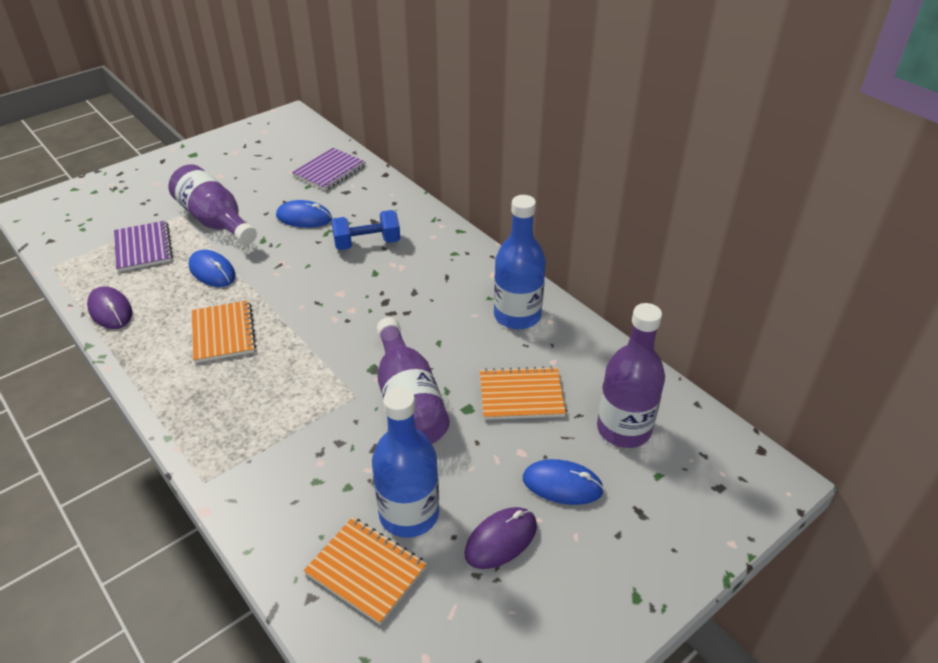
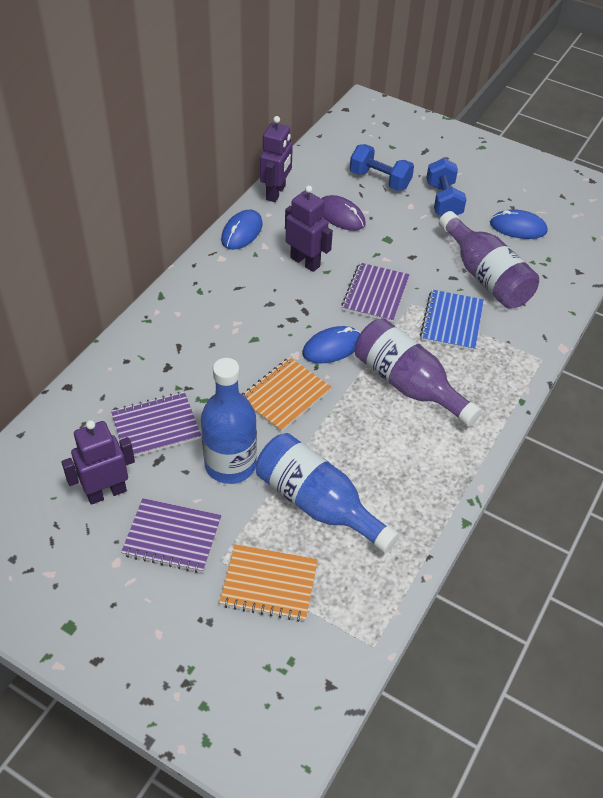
blue dumbbell: 1 -> 2
blue notebook: 0 -> 1
orange notebook: 3 -> 2
purple bottle: 3 -> 2
purple mouse: 2 -> 1
purple notebook: 2 -> 3
purple robot: 0 -> 3

